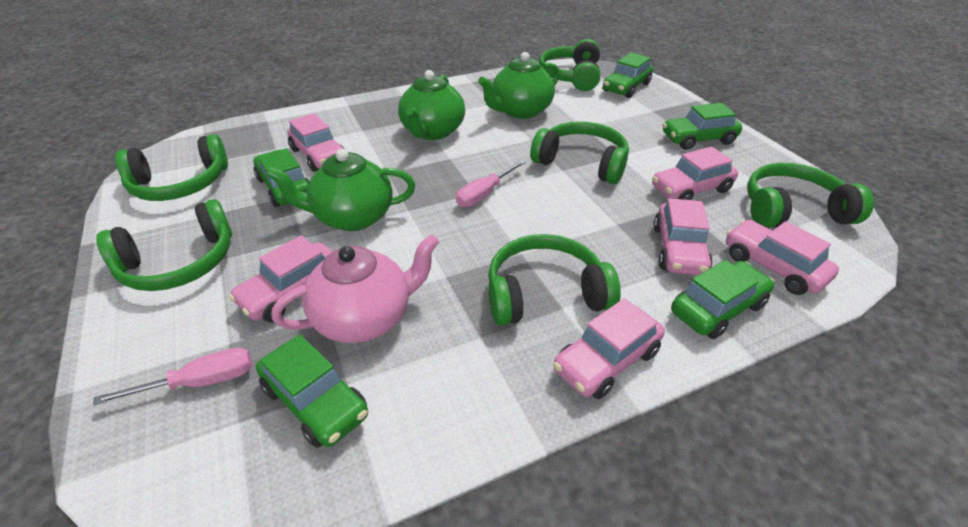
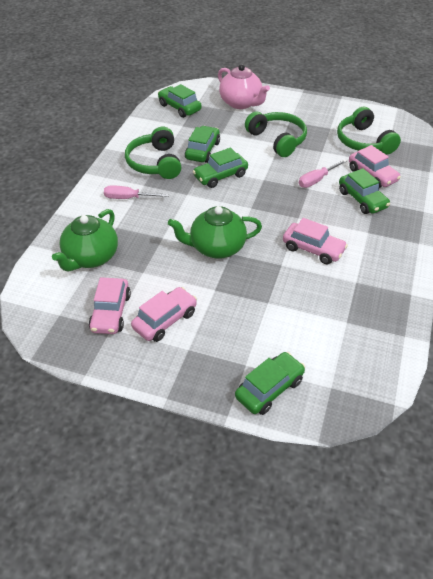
green headphones: 6 -> 3
green teapot: 3 -> 2
pink car: 6 -> 4

